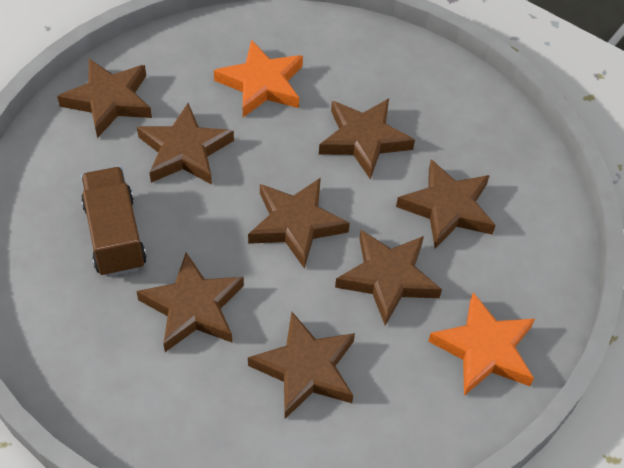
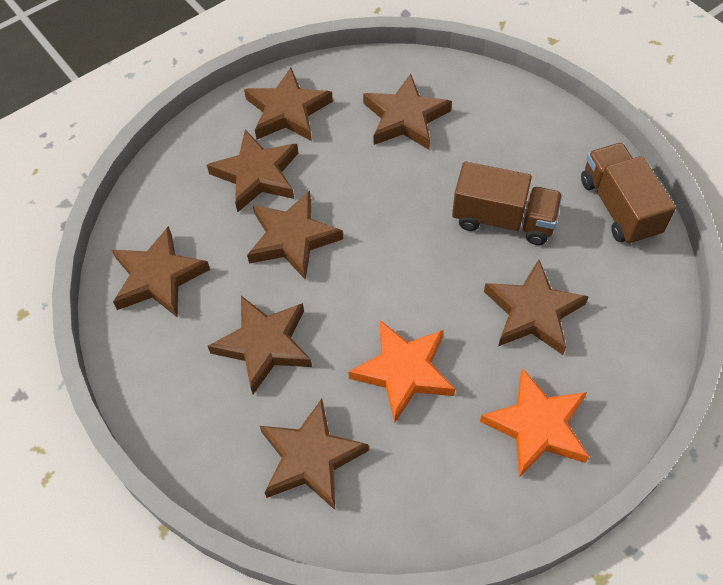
brown truck: 1 -> 2

